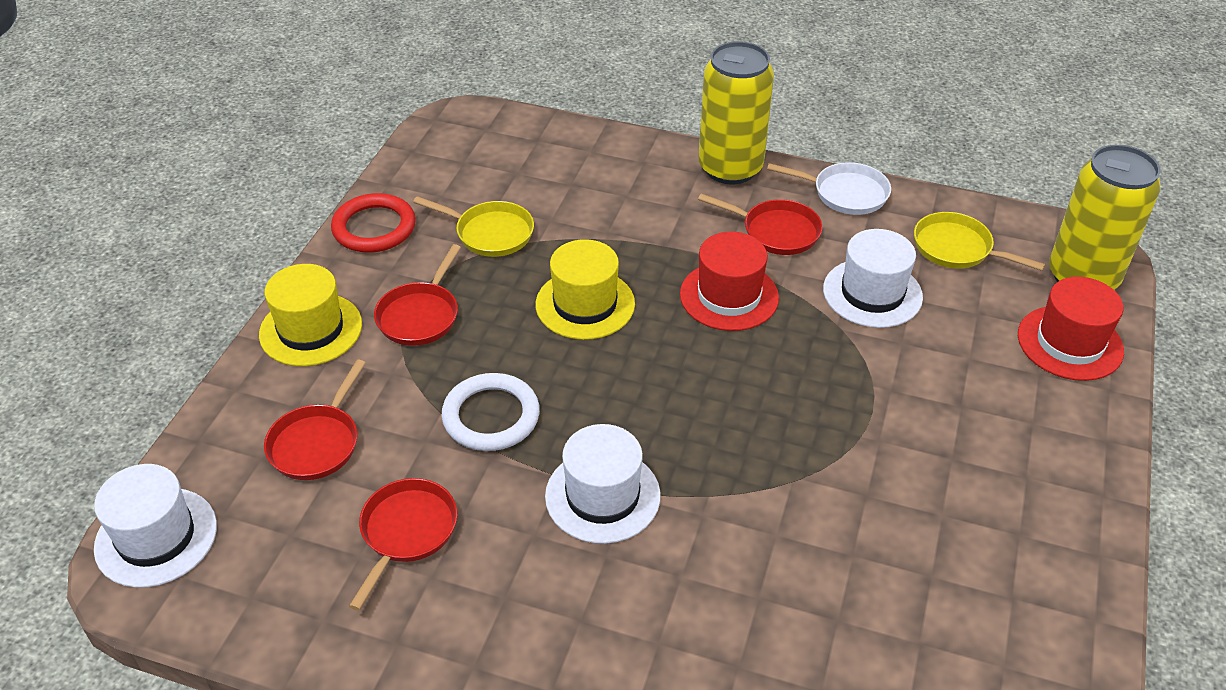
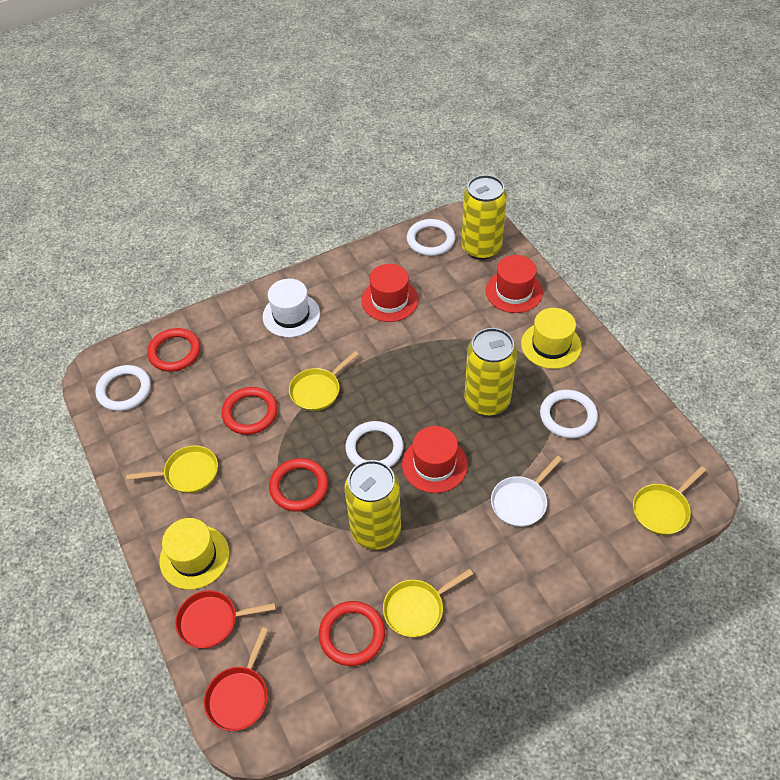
red hat: 2 -> 3
red pan: 4 -> 2
red ring: 1 -> 4
white hat: 3 -> 1
white ring: 1 -> 4
yellow can: 2 -> 3
yellow pan: 2 -> 4

